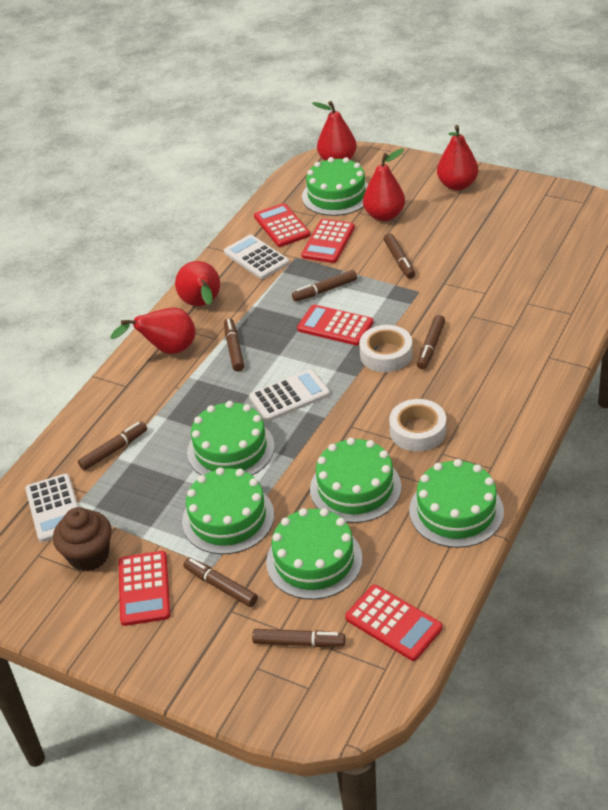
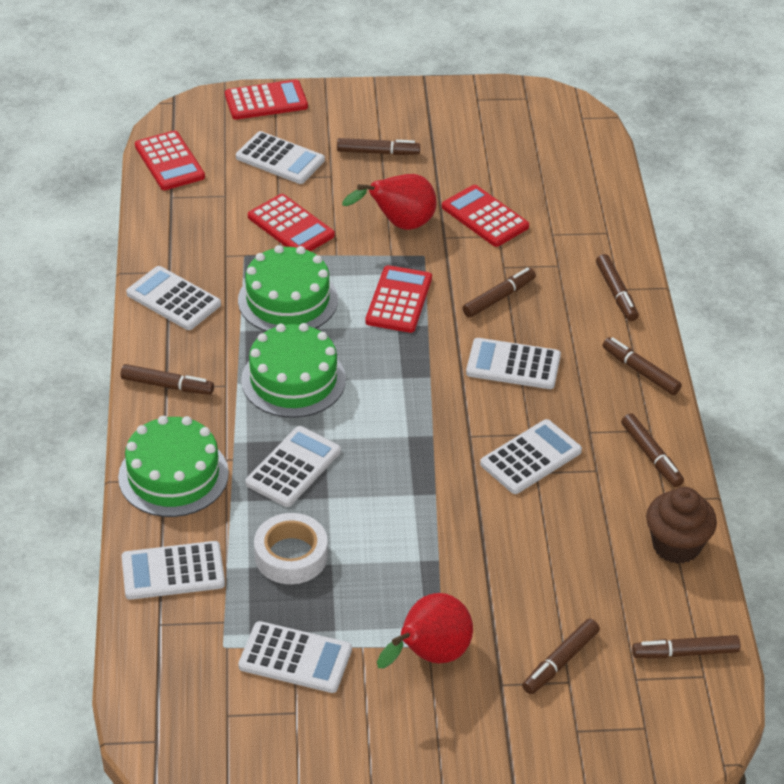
brown marker: 7 -> 8
green cake: 6 -> 3
red pear: 5 -> 2
white calculator: 3 -> 7
white tape: 2 -> 1

